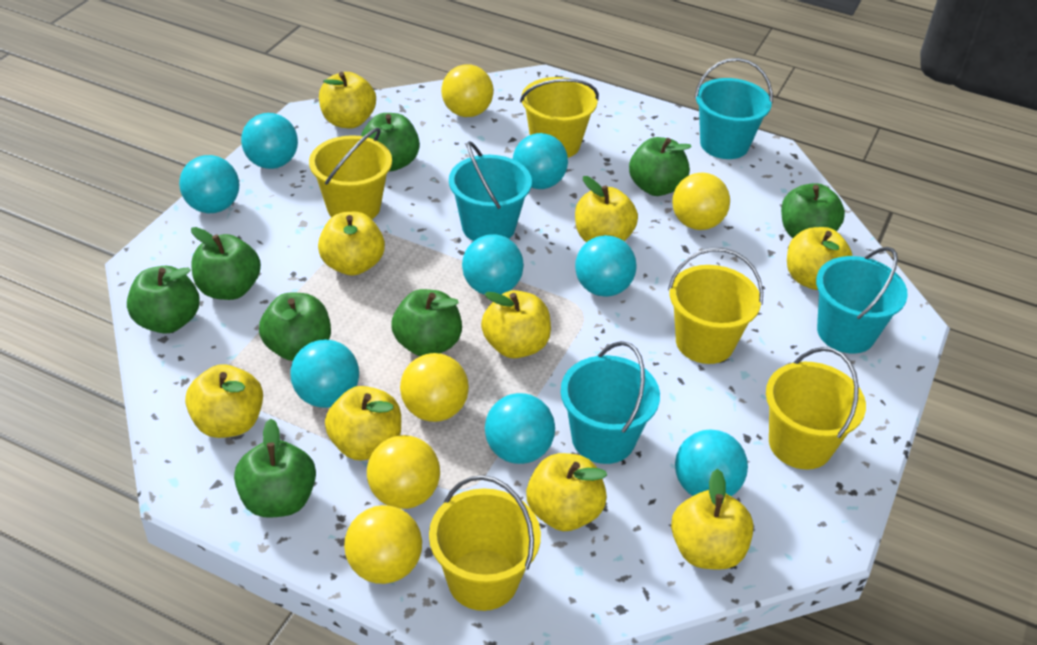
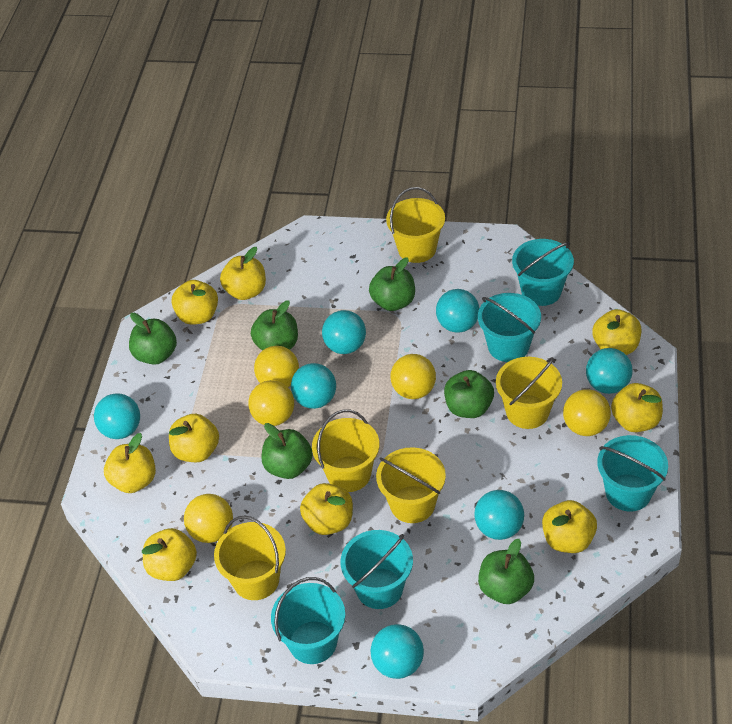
green apple: 8 -> 6
turquoise ball: 8 -> 7
turquoise bucket: 4 -> 5

